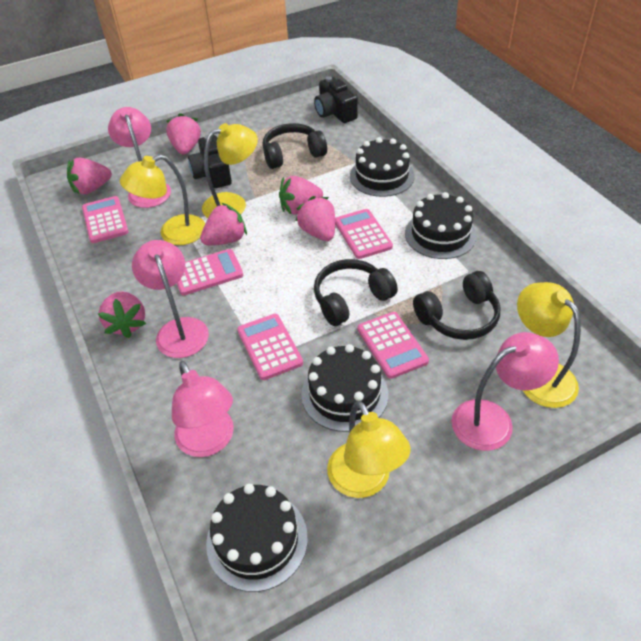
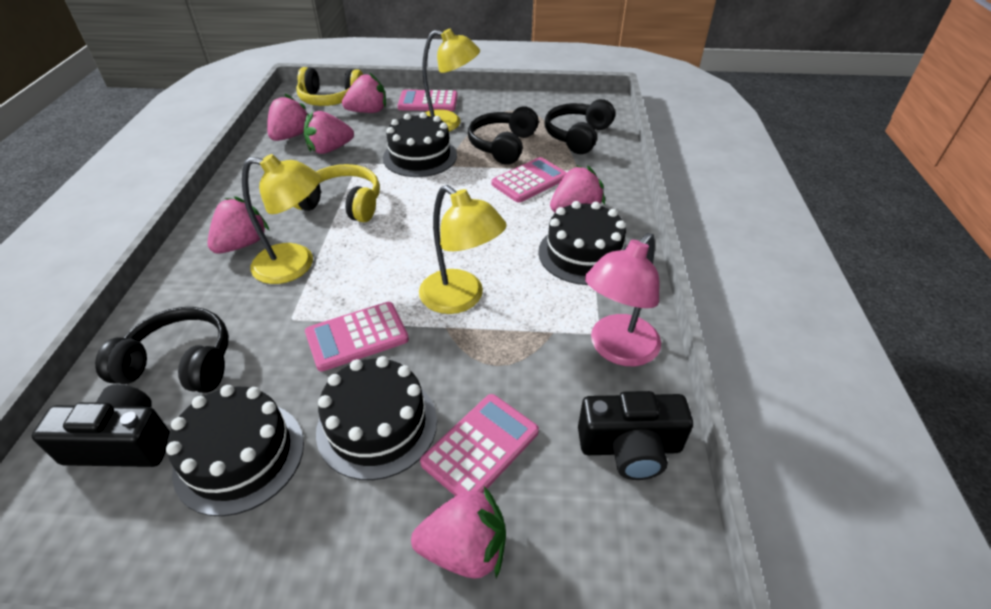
pink calculator: 5 -> 4
pink lamp: 4 -> 1
yellow headphones: 0 -> 2
yellow lamp: 4 -> 3

